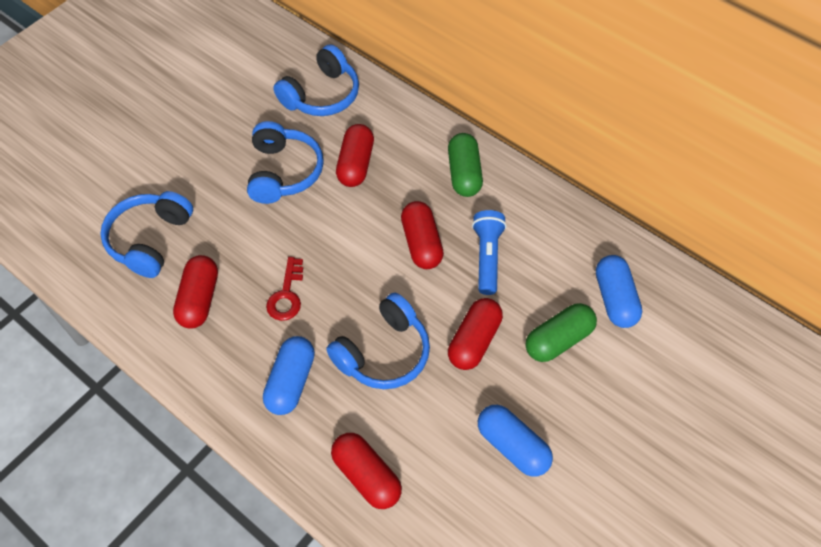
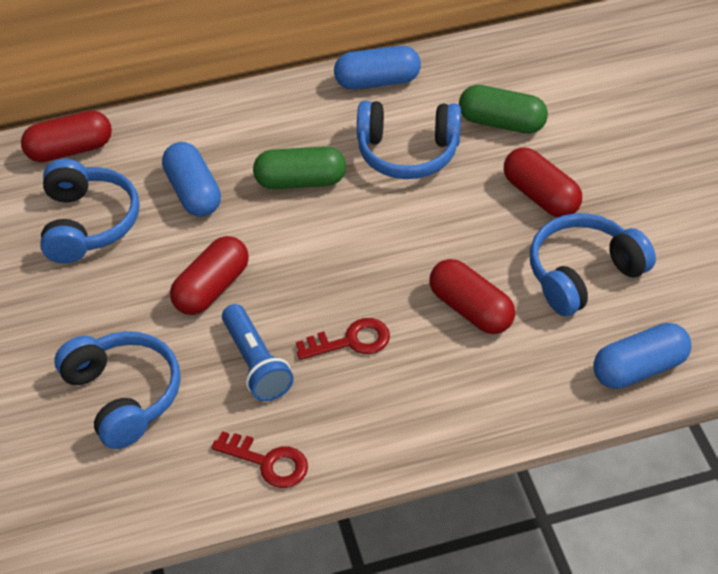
red capsule: 5 -> 4
red key: 1 -> 2

